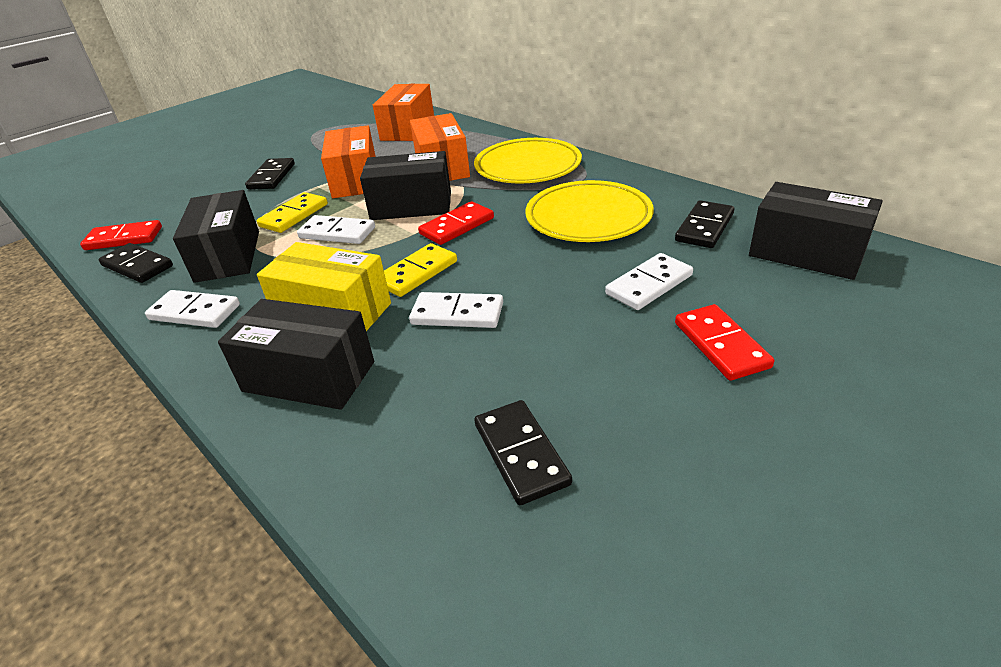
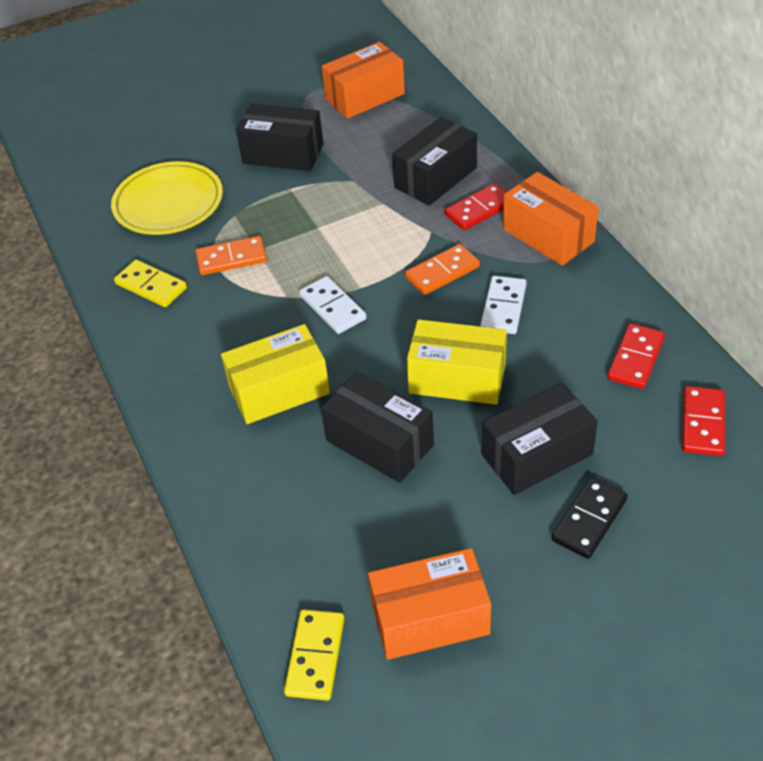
black domino: 4 -> 1
orange domino: 0 -> 2
white domino: 4 -> 2
yellow box: 1 -> 2
yellow plate: 2 -> 1

